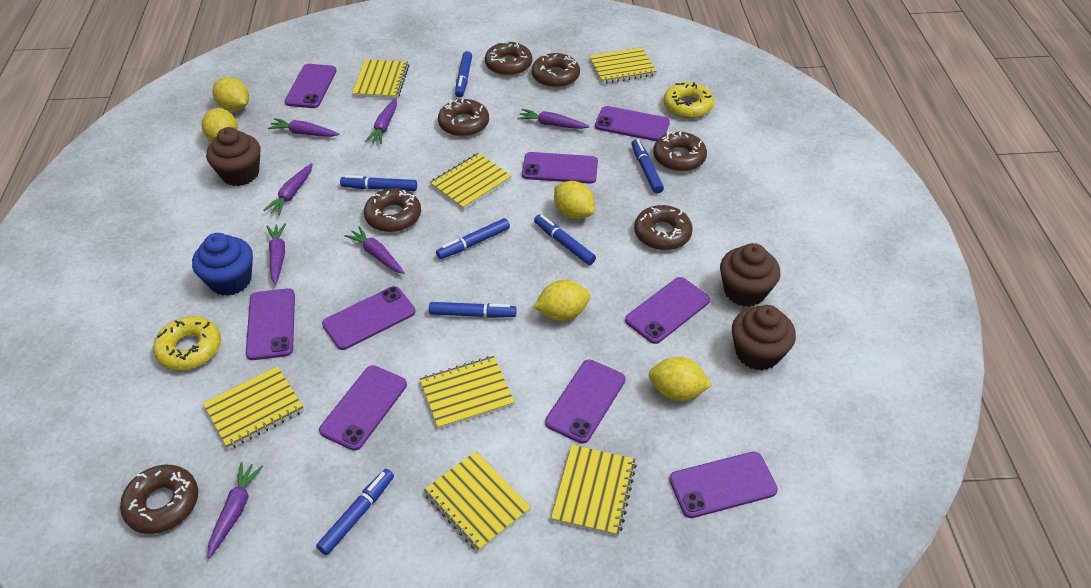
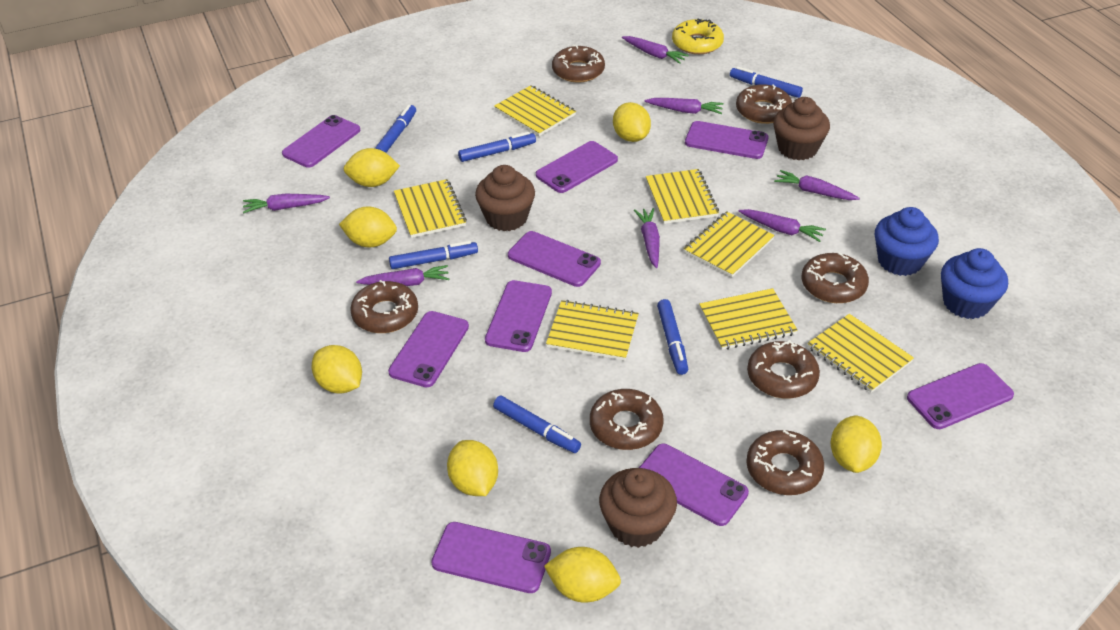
blue cupcake: 1 -> 2
blue marker: 7 -> 6
yellow donut: 2 -> 1
yellow lemon: 5 -> 7

